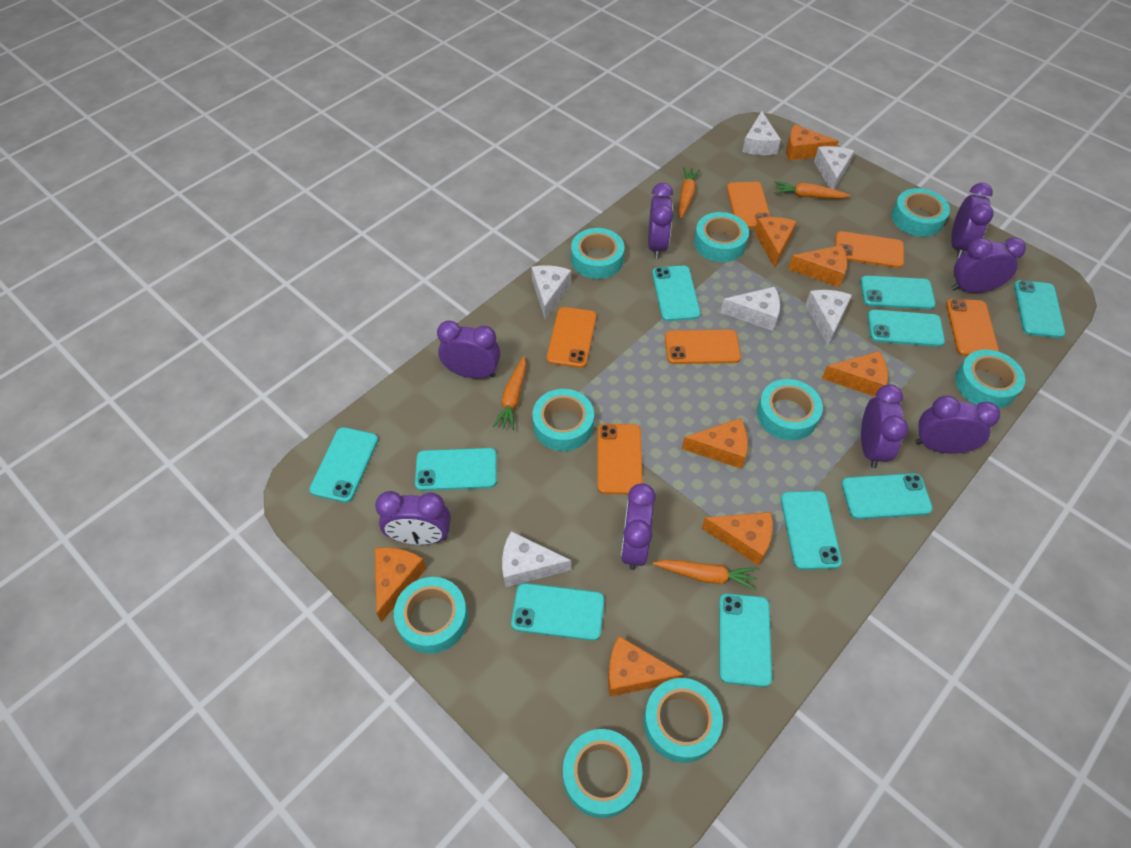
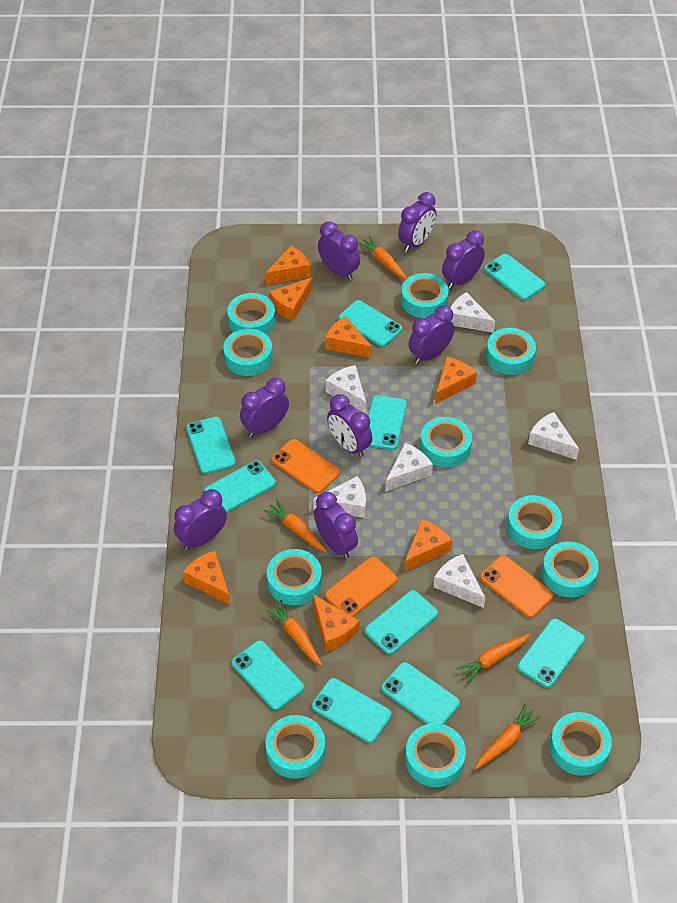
orange carrot: 4 -> 5
orange cheese: 8 -> 7
orange phone: 6 -> 3
turquoise tape: 9 -> 11

